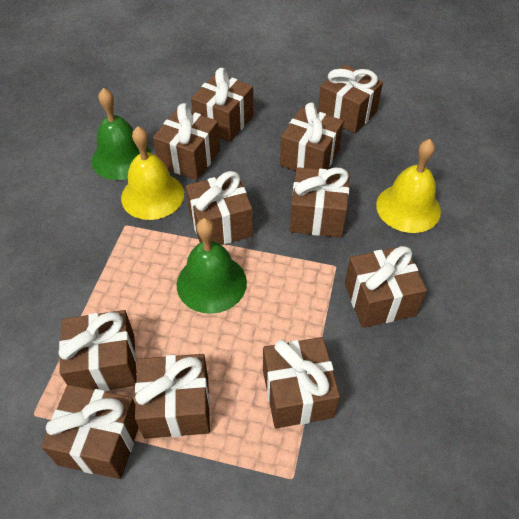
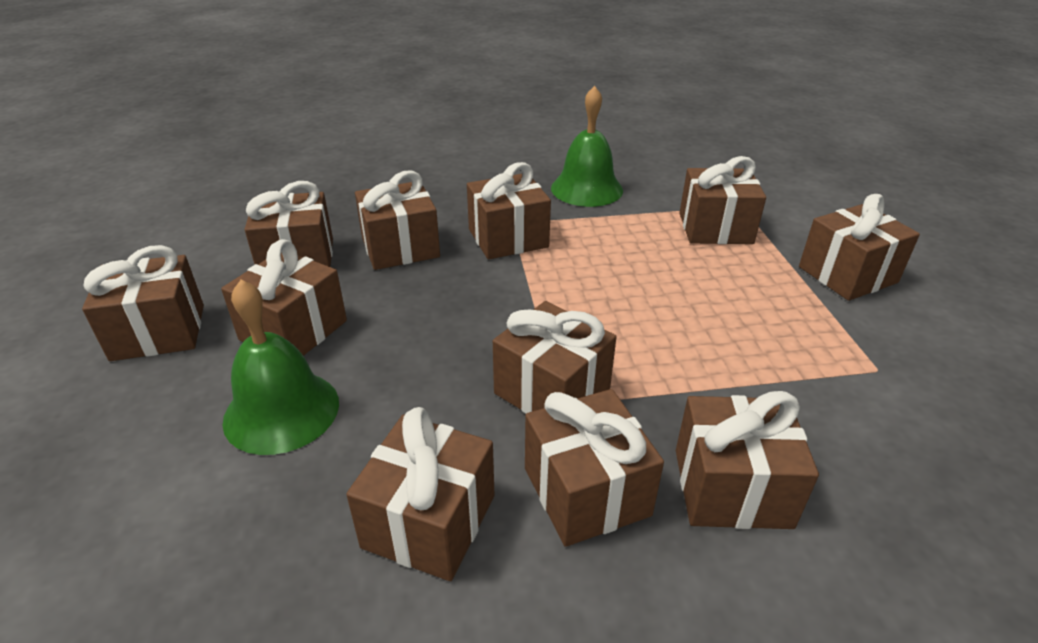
yellow bell: 2 -> 0

